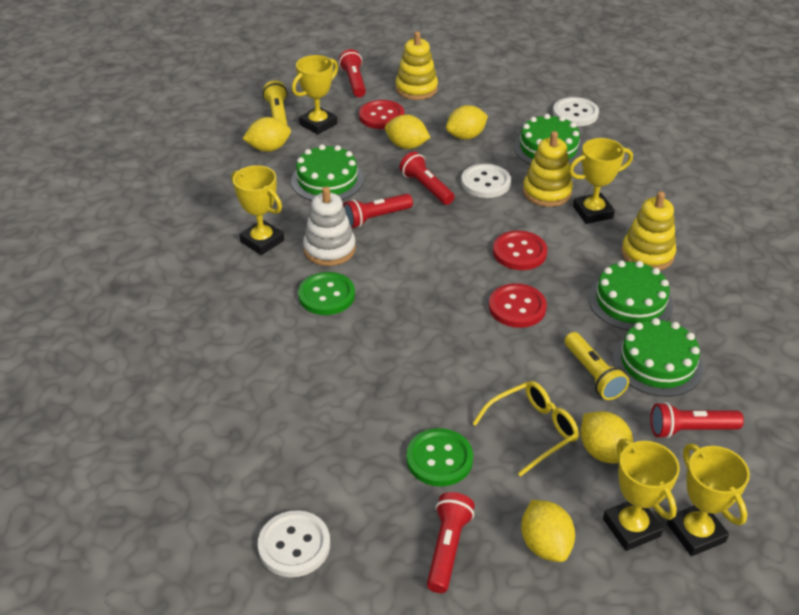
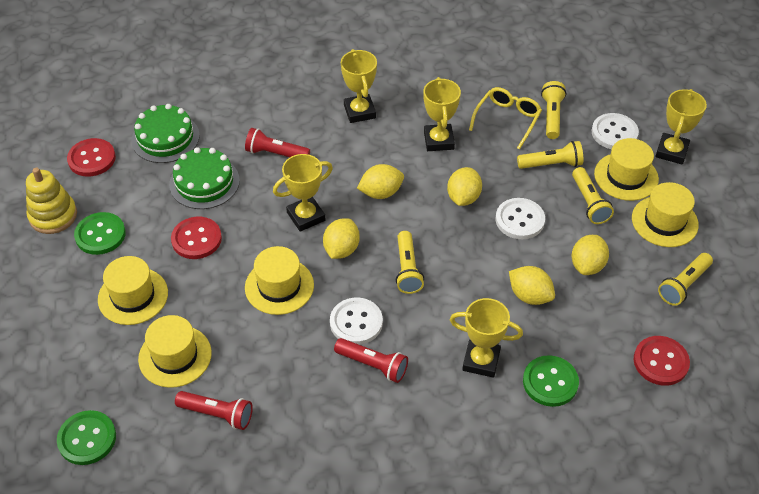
green button: 2 -> 3
green cake: 4 -> 2
red flashlight: 5 -> 3
white stacking toy: 1 -> 0
yellow flashlight: 2 -> 5
yellow hat: 0 -> 5
yellow stacking toy: 3 -> 1

